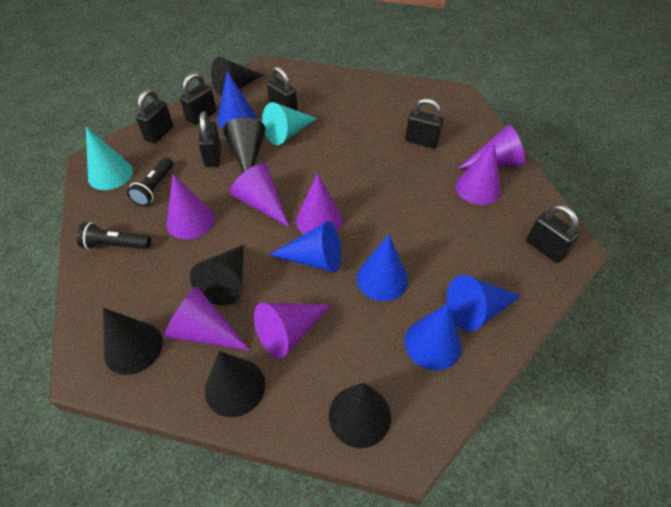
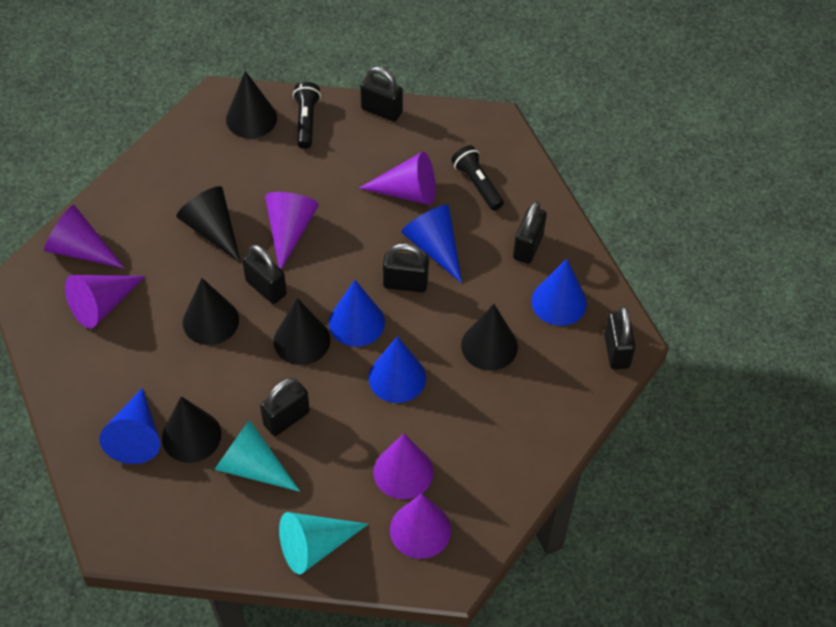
purple cone: 7 -> 6

